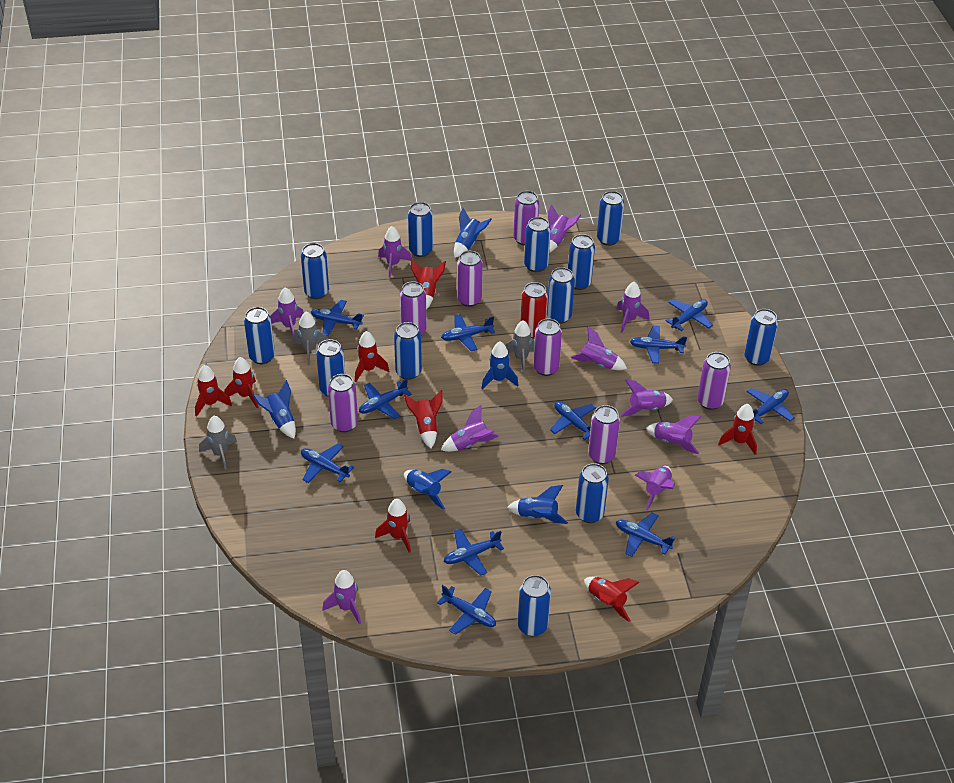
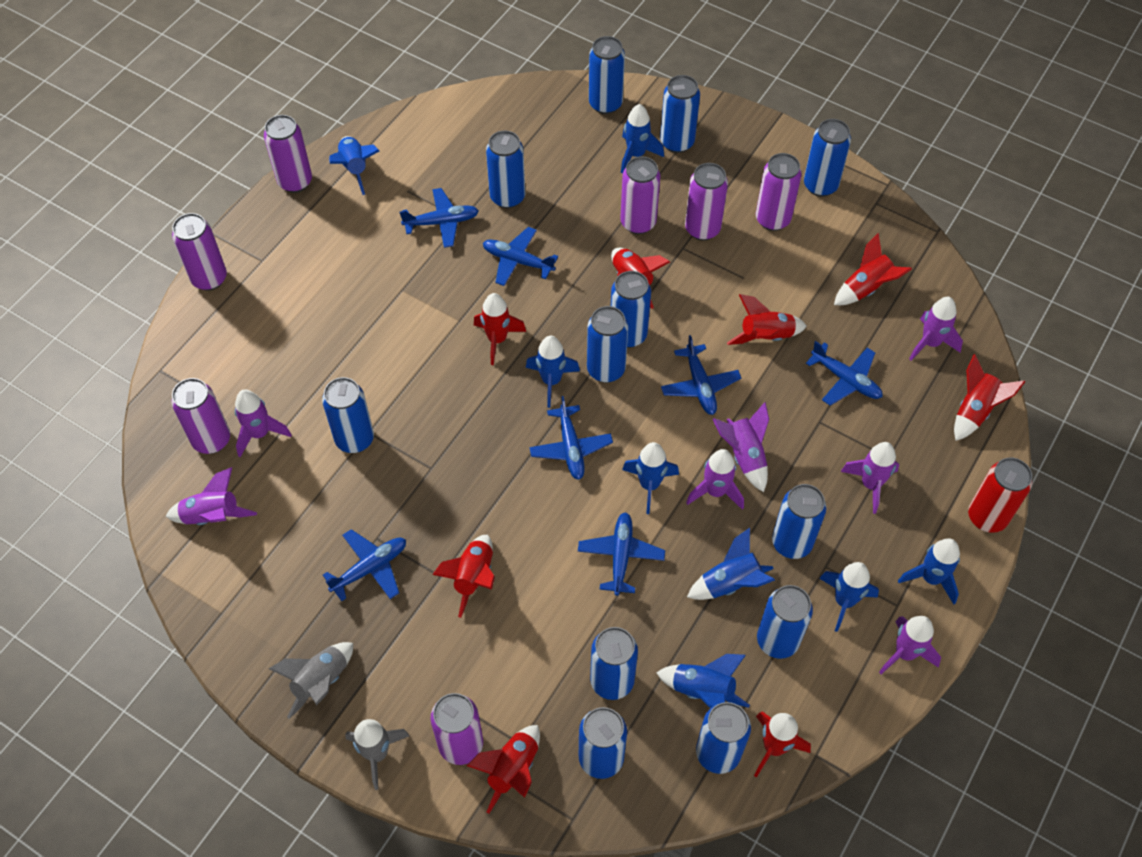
blue plane: 11 -> 7
blue rocket: 5 -> 8
grey rocket: 3 -> 2
purple rocket: 10 -> 7

